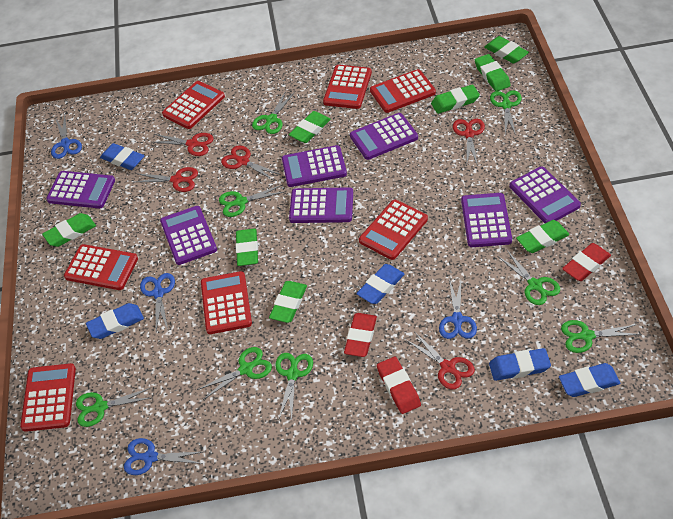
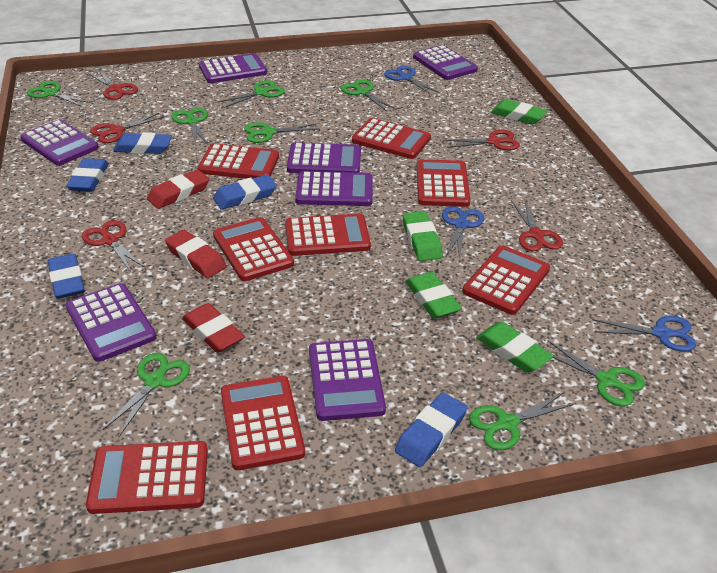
blue scissors: 4 -> 3
green eraser: 8 -> 4
red calculator: 7 -> 8

